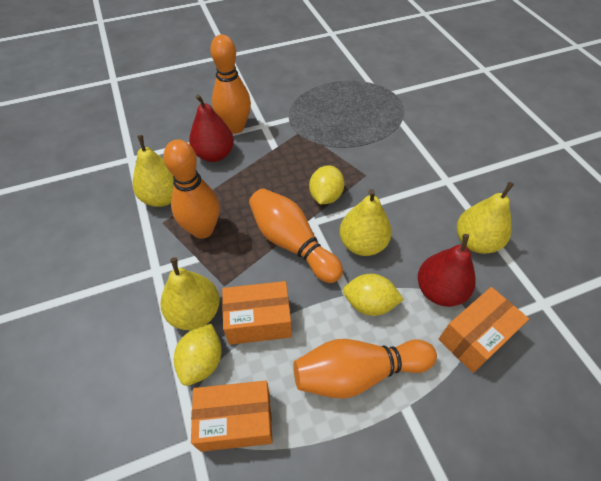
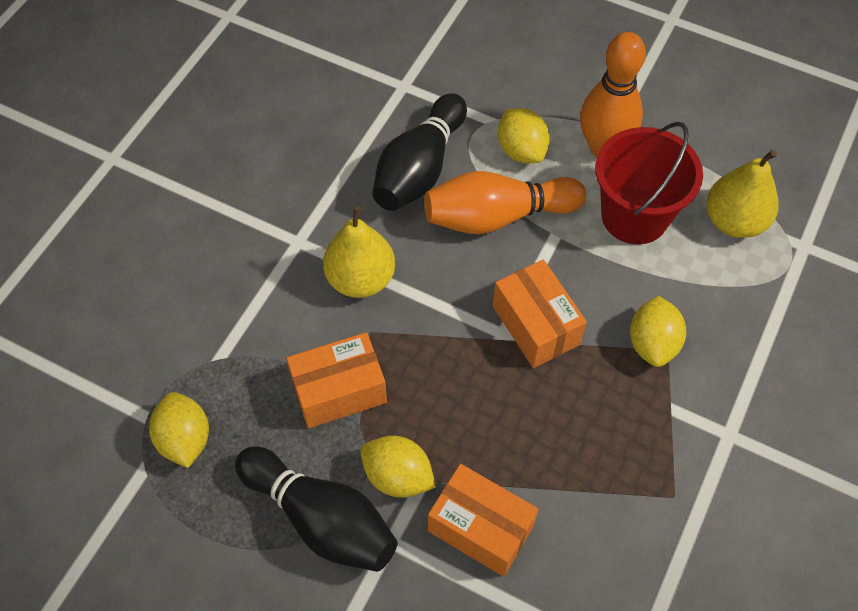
black bowling pin: 0 -> 2
orange bowling pin: 4 -> 2
red bucket: 0 -> 1
red pear: 2 -> 0
yellow lemon: 3 -> 4
yellow pear: 4 -> 2

